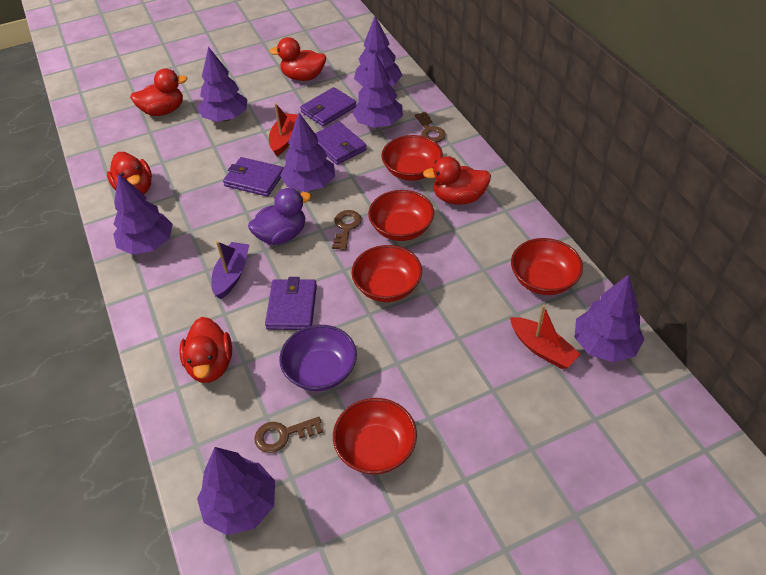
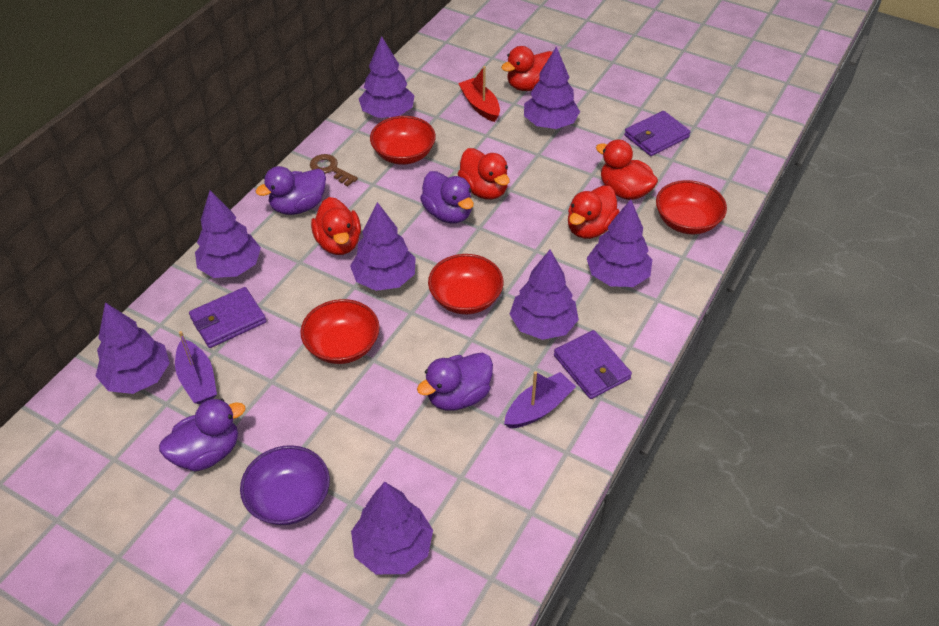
brown key: 3 -> 1
purple boat: 1 -> 2
purple duck: 1 -> 4
purple tree: 7 -> 8
purple wallet: 4 -> 3
red boat: 2 -> 1
red bowl: 5 -> 4

